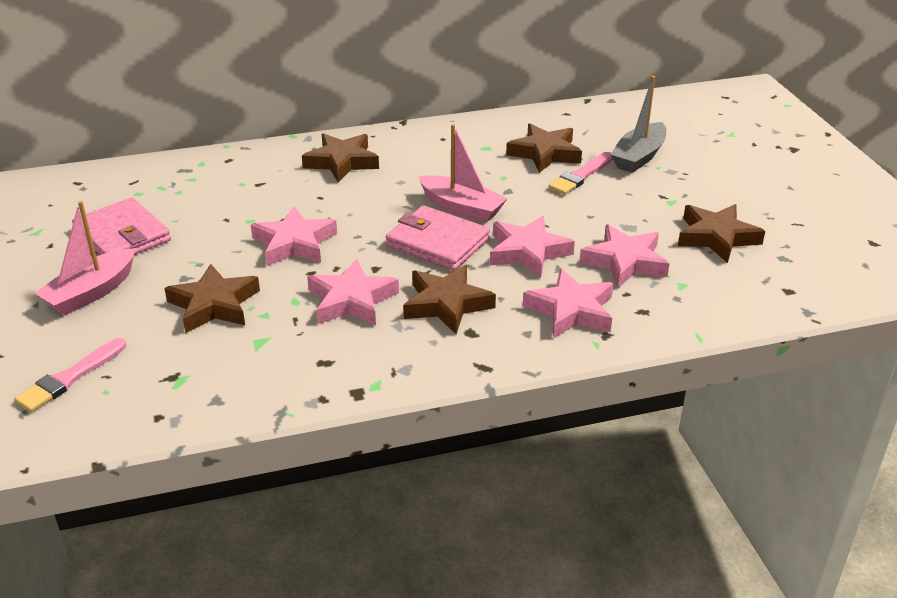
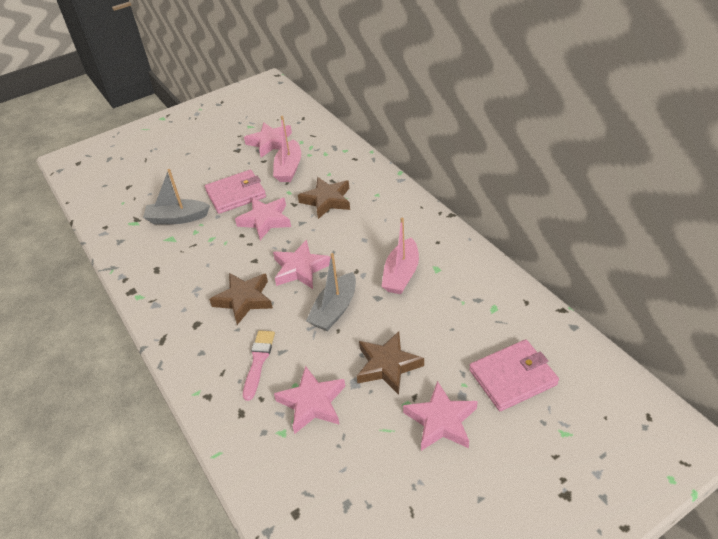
brown star: 5 -> 3
grey boat: 1 -> 2
pink brush: 2 -> 1

